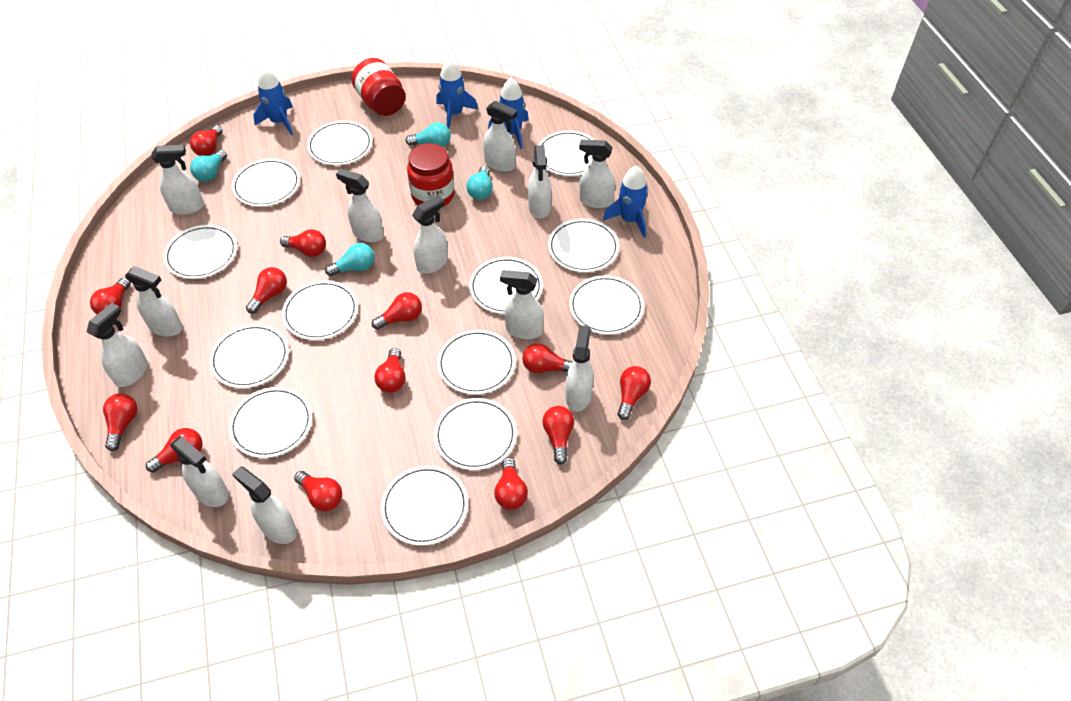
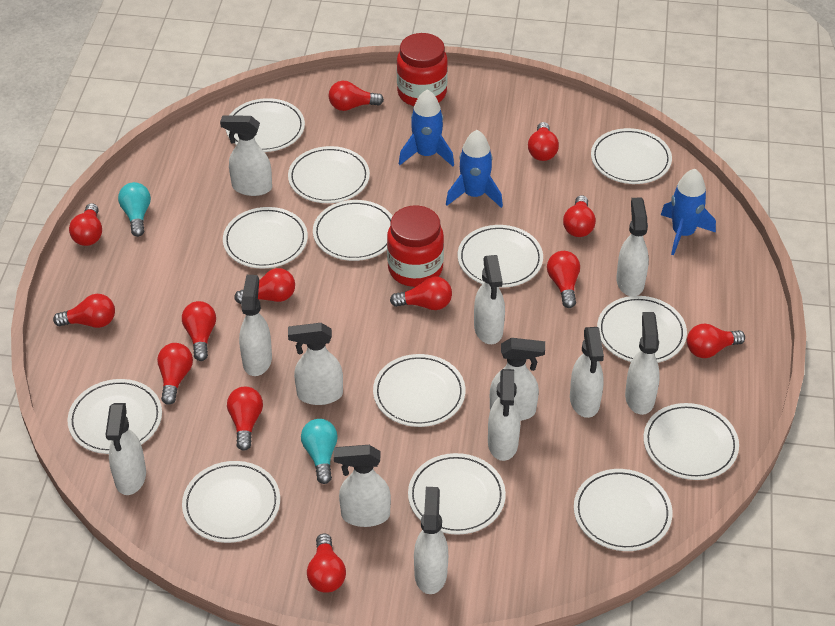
blue rocket: 4 -> 3
turquoise light bulb: 4 -> 2

